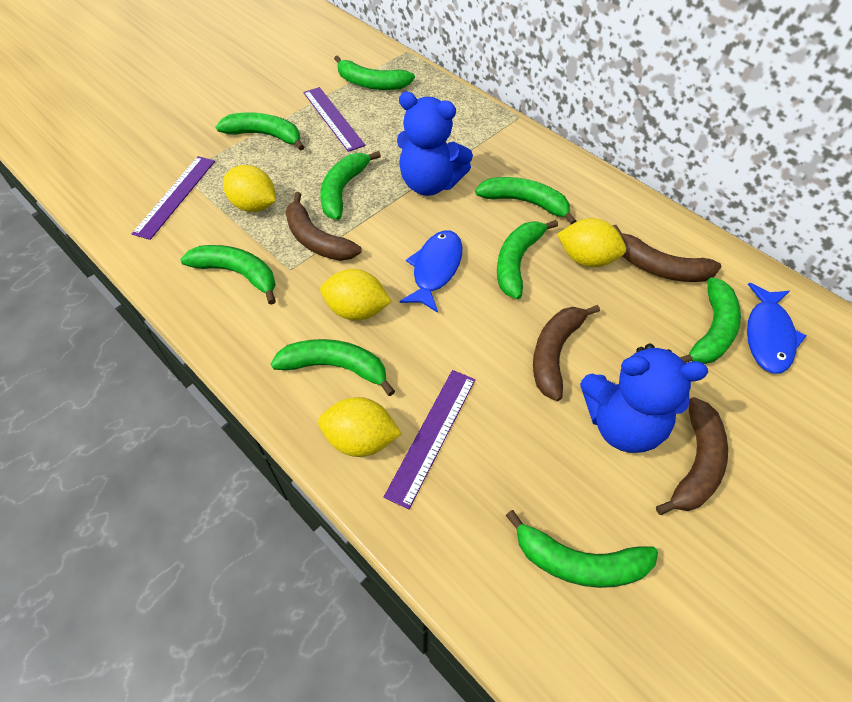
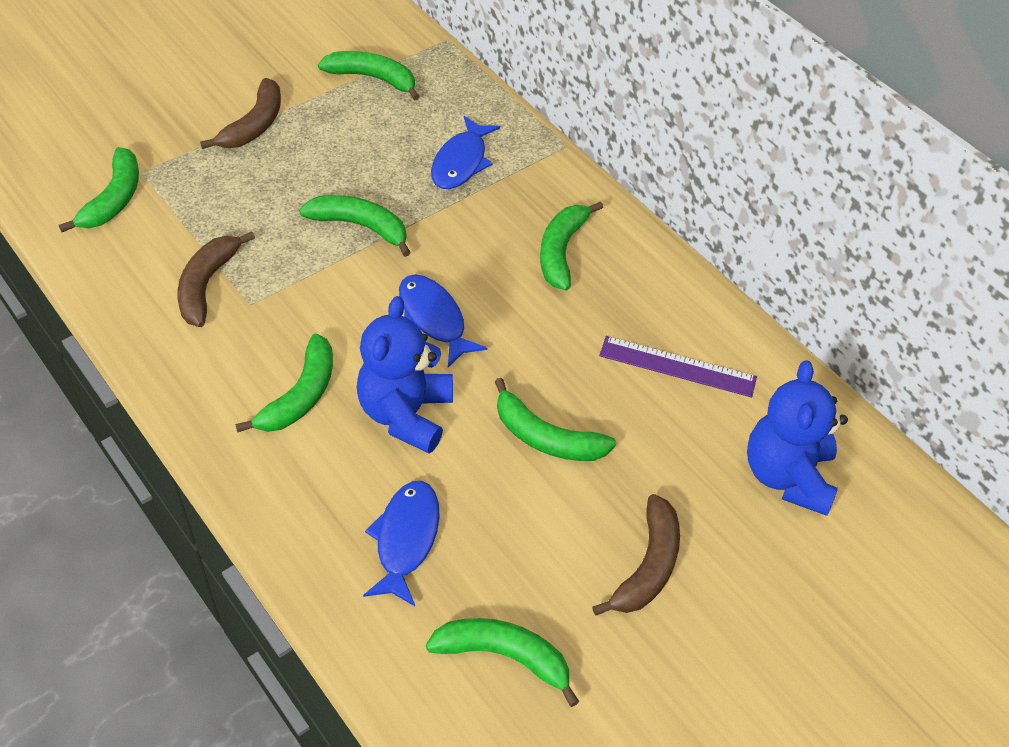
blue fish: 2 -> 3
brown banana: 4 -> 3
green banana: 9 -> 7
purple ruler: 3 -> 1
yellow lemon: 4 -> 0

